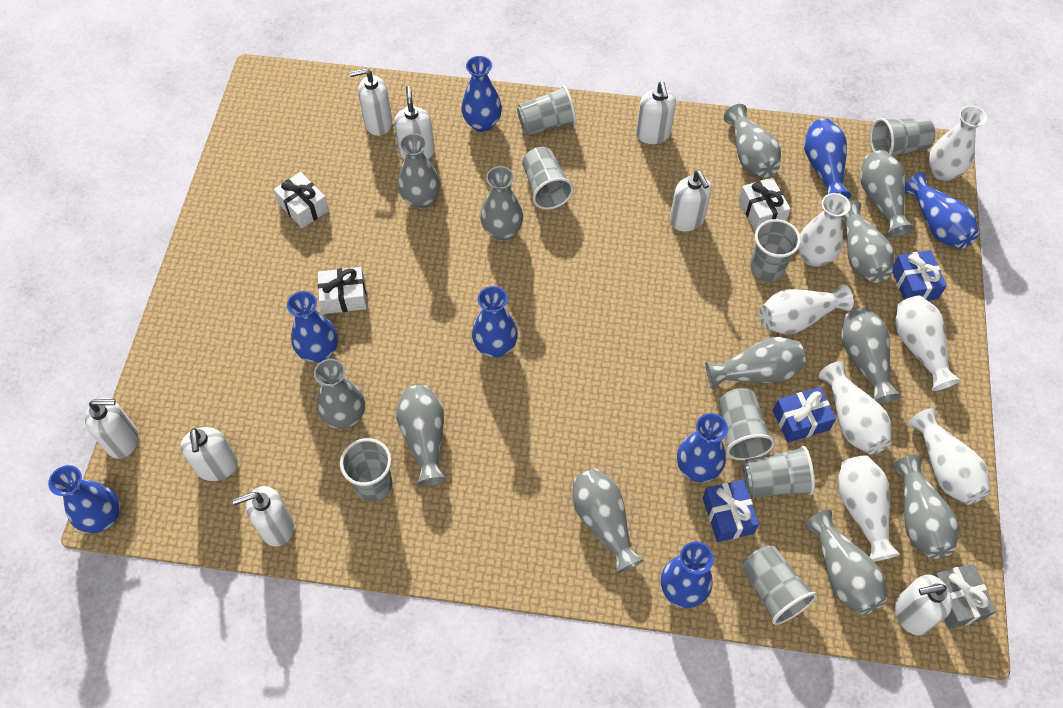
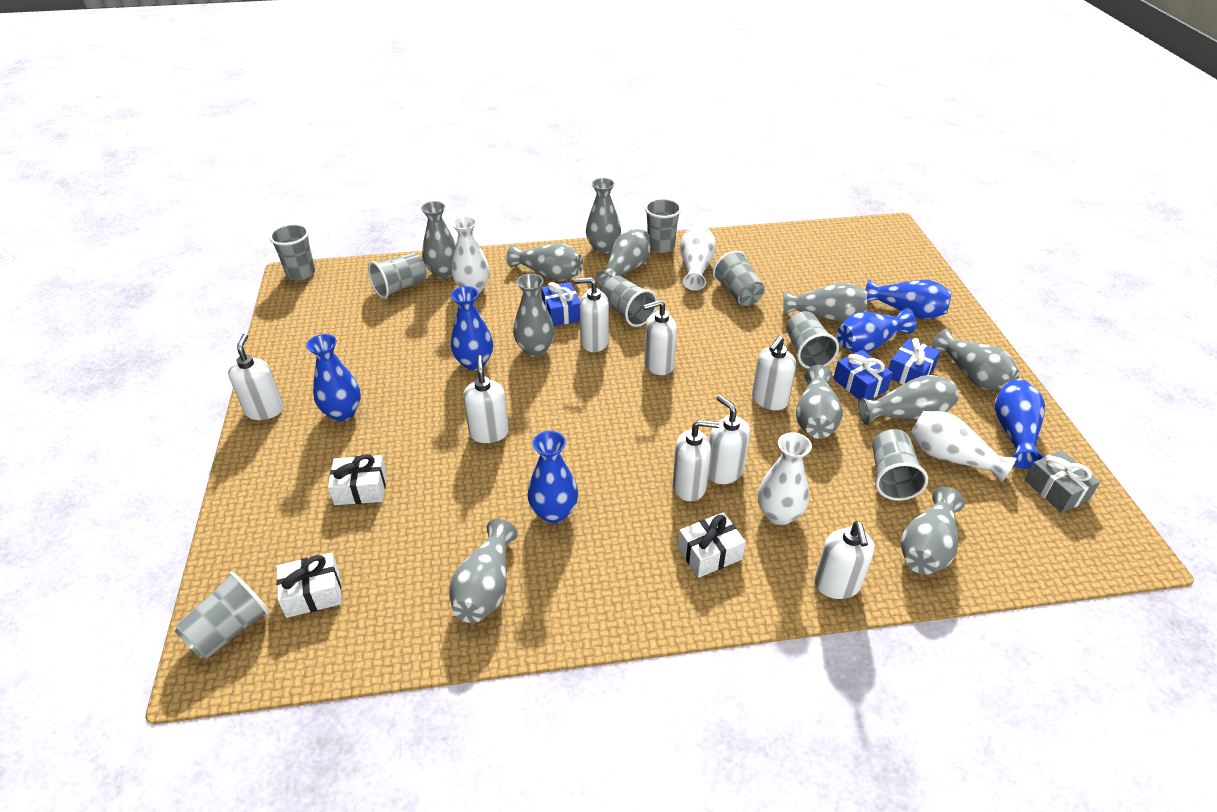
blue vase: 8 -> 6
grey vase: 12 -> 11
white vase: 7 -> 4

